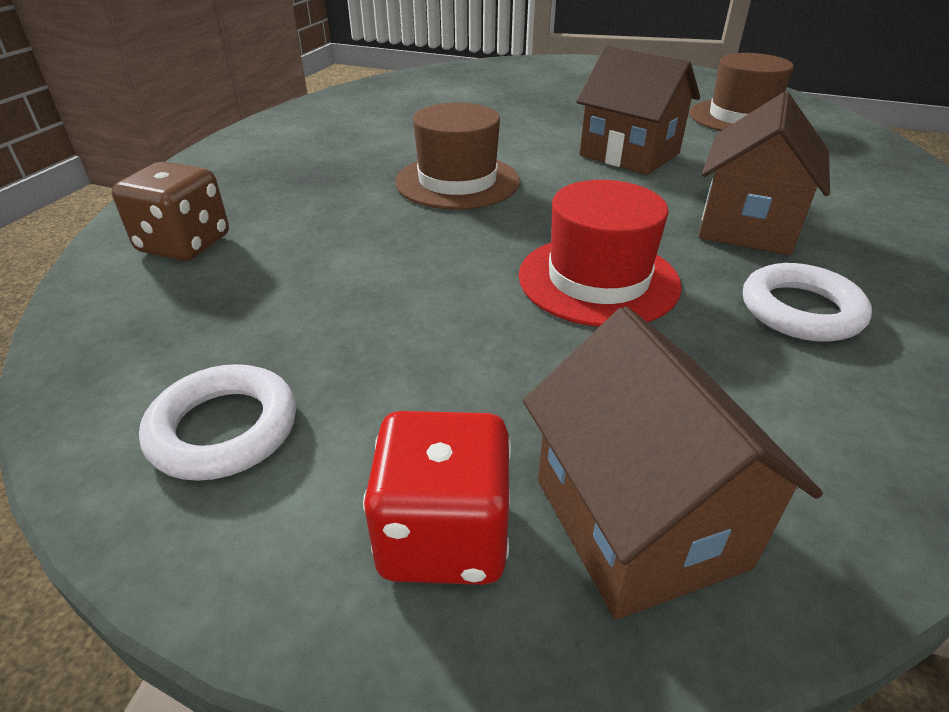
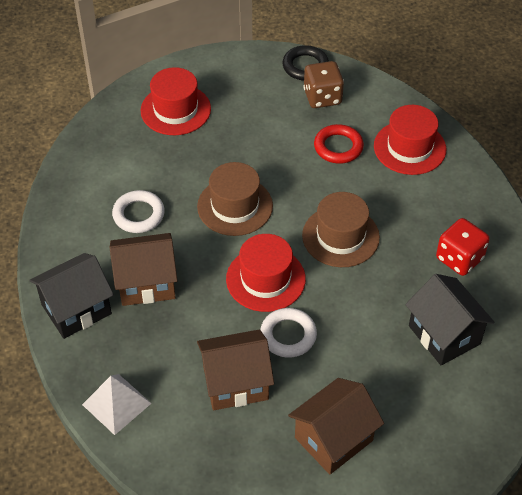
black house: 0 -> 2
black ring: 0 -> 1
red hat: 1 -> 3
red ring: 0 -> 1
white pyramid: 0 -> 1

